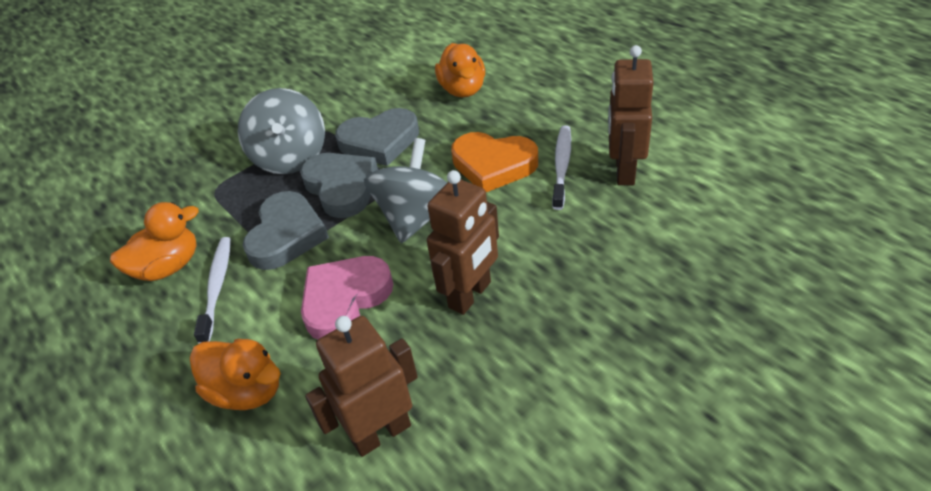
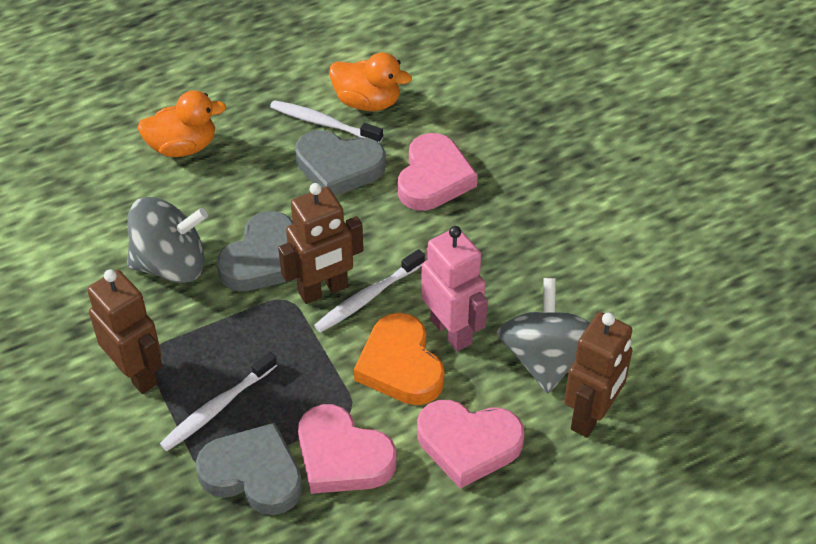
orange duck: 3 -> 2
pink heart: 1 -> 3
pink robot: 0 -> 1
white toothbrush: 2 -> 3

